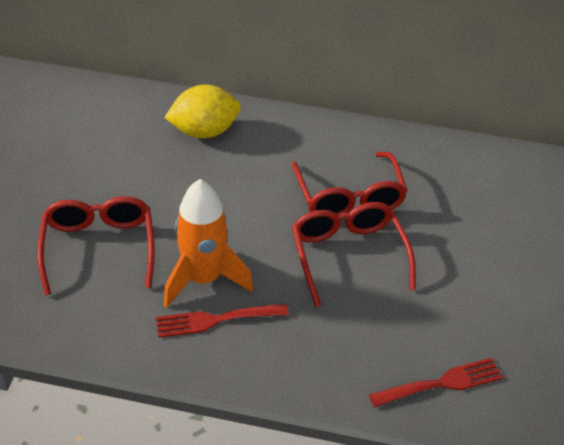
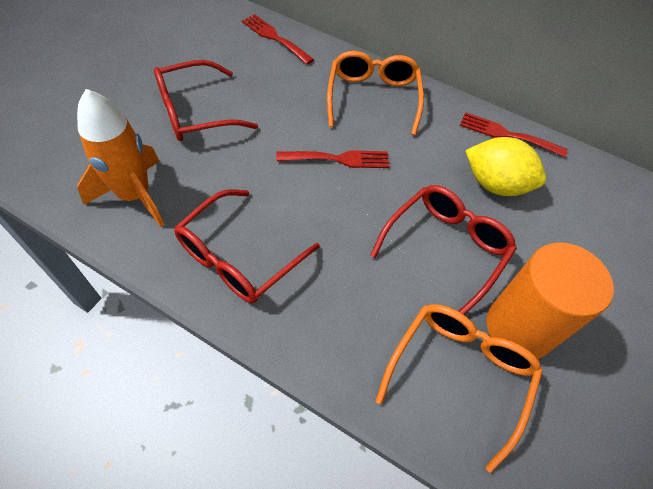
orange cylinder: 0 -> 1
orange glasses: 0 -> 2
red fork: 2 -> 3

